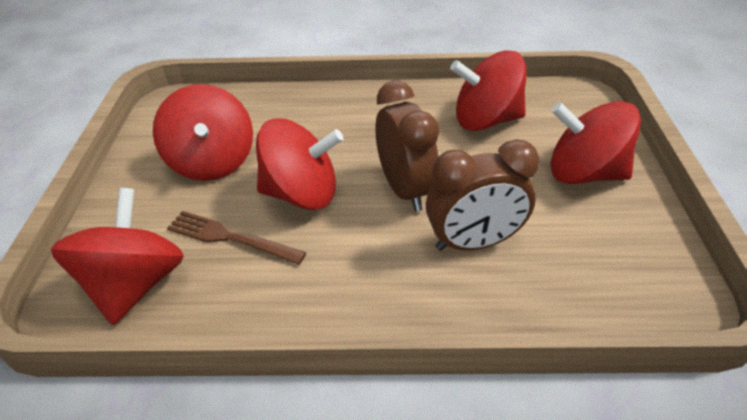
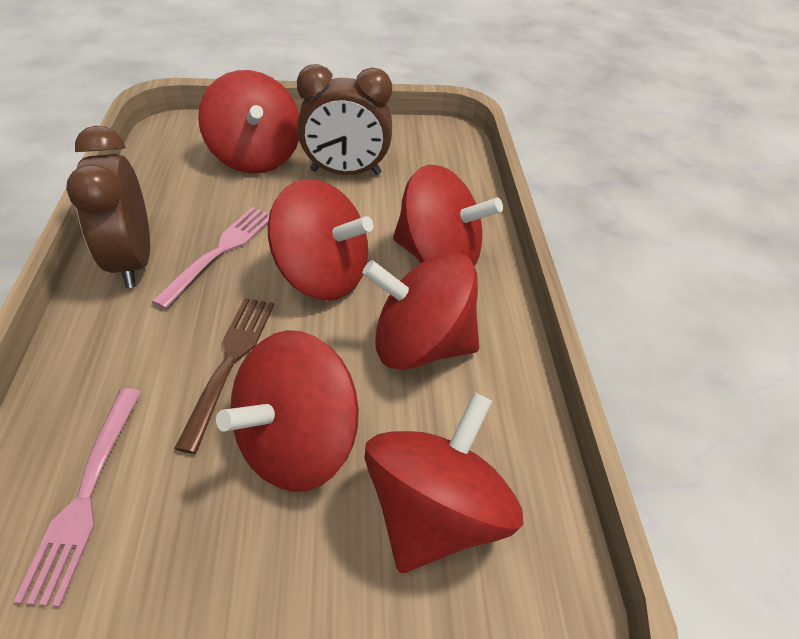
pink fork: 0 -> 2
red spinning top: 5 -> 6

